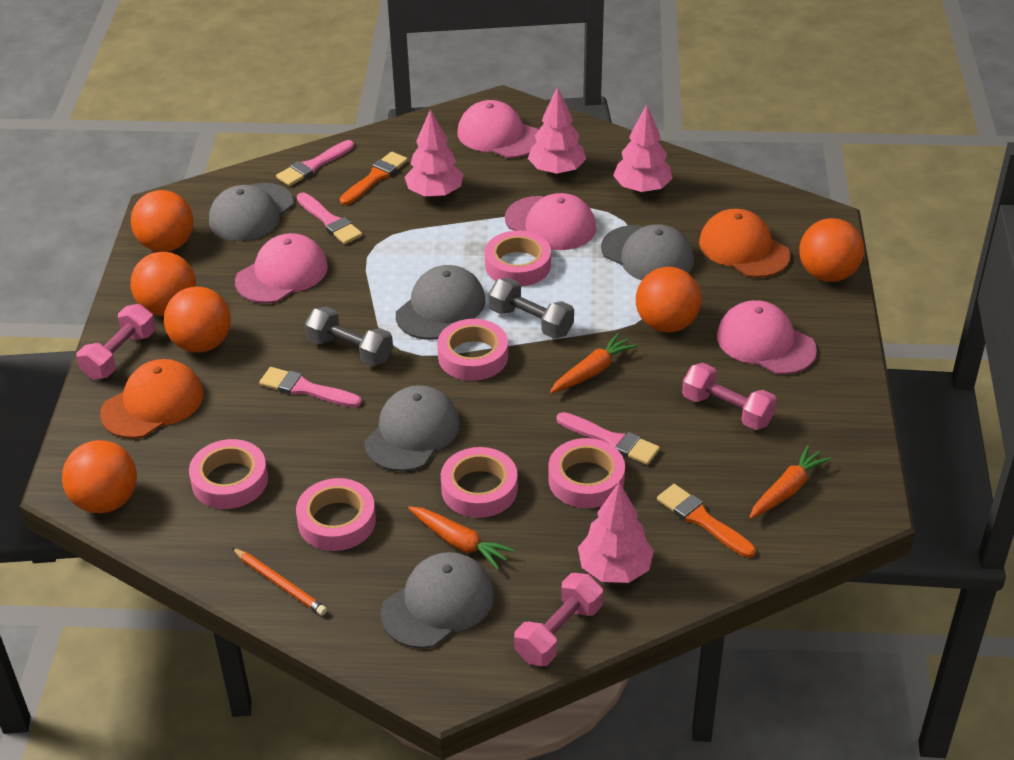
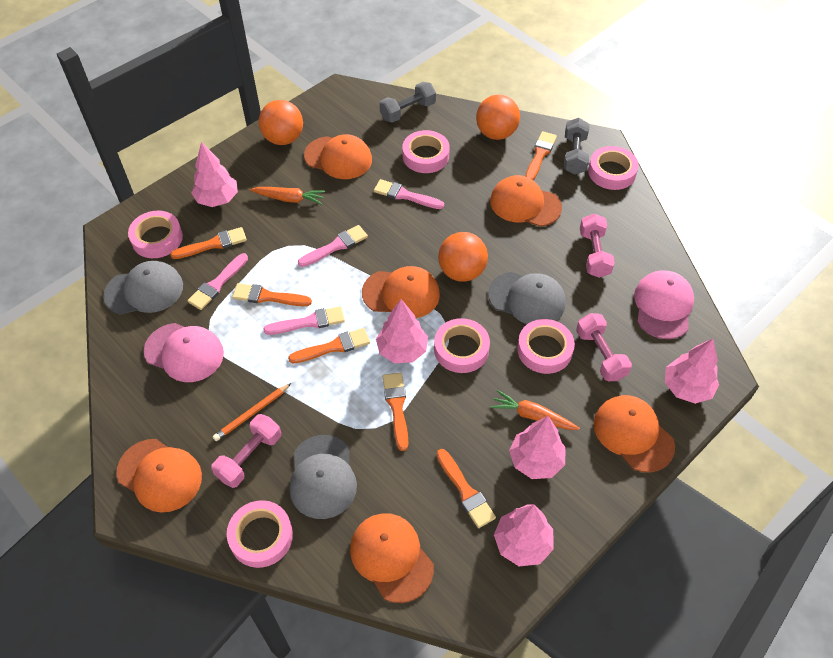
grey cap: 5 -> 3
orange ball: 6 -> 3
orange brush: 2 -> 6
orange cap: 2 -> 6
orange carrot: 3 -> 2
pink cap: 4 -> 2
pink tree: 4 -> 5

